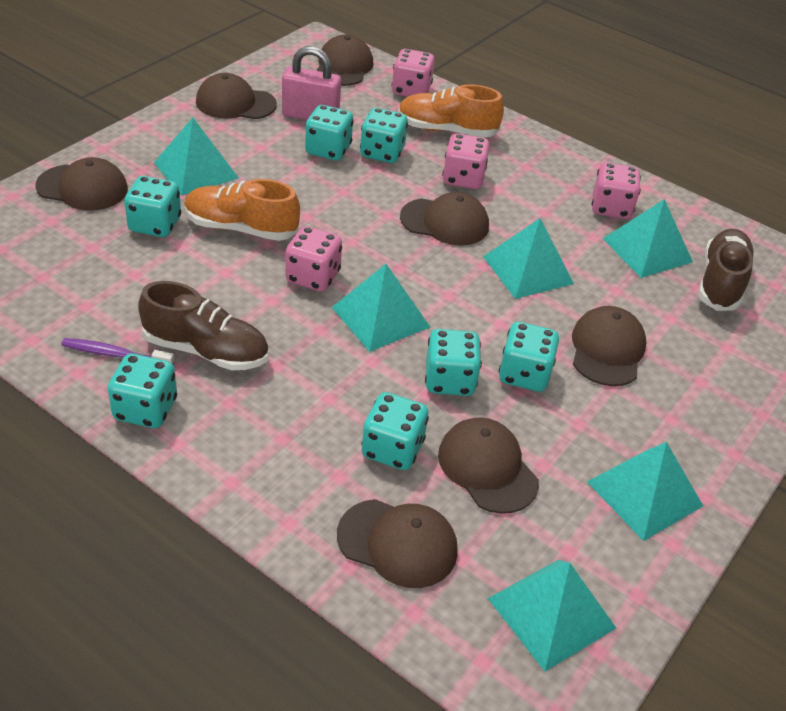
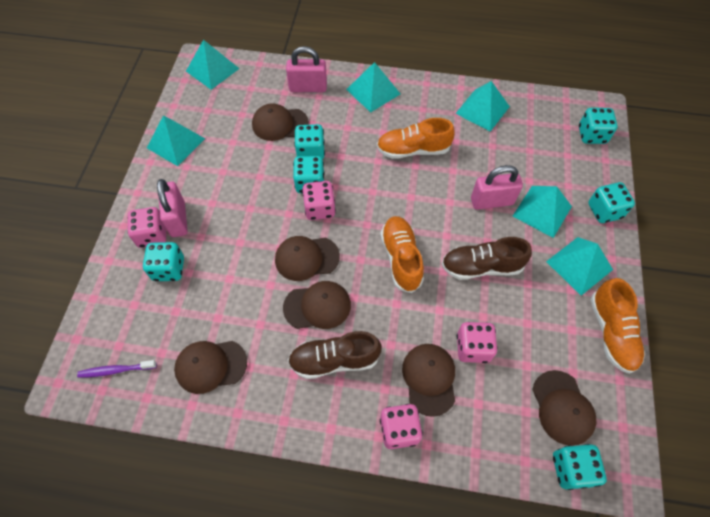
brown cap: 7 -> 6
orange shoe: 2 -> 3
pink padlock: 1 -> 3
turquoise dice: 7 -> 6

